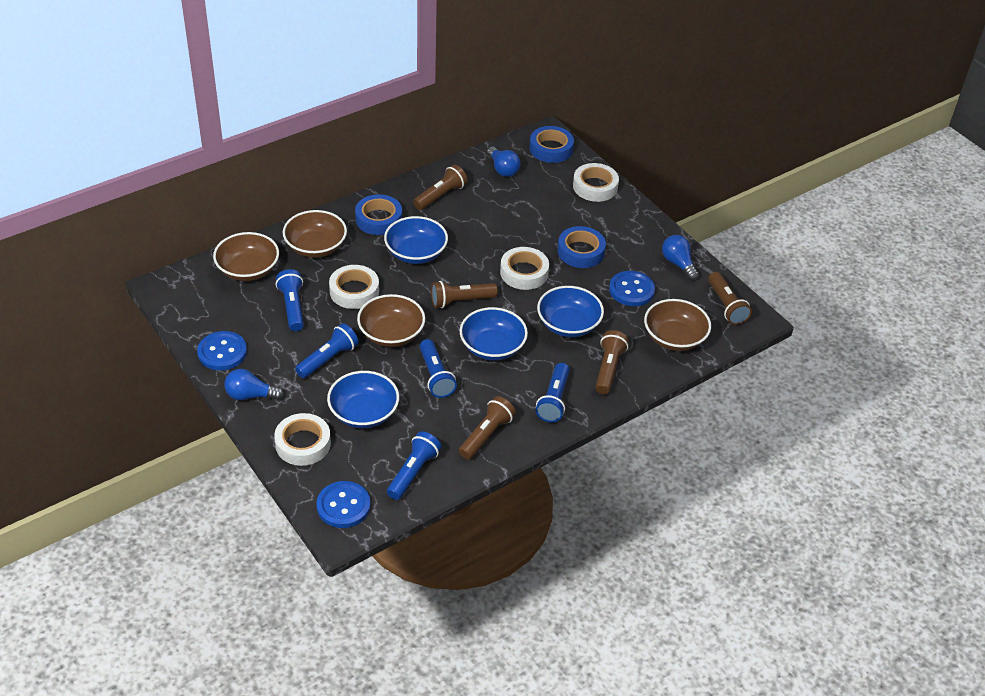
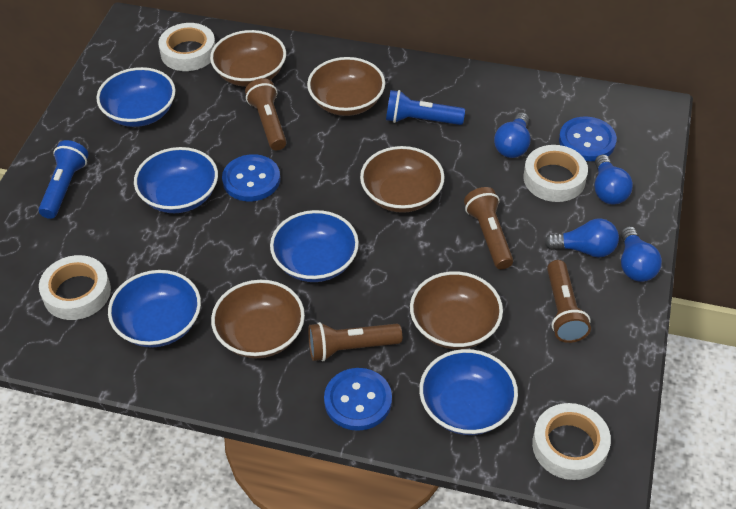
blue bowl: 4 -> 5
blue flashlight: 5 -> 2
blue light bulb: 3 -> 4
blue tape: 3 -> 0
brown bowl: 4 -> 5
brown flashlight: 5 -> 4

